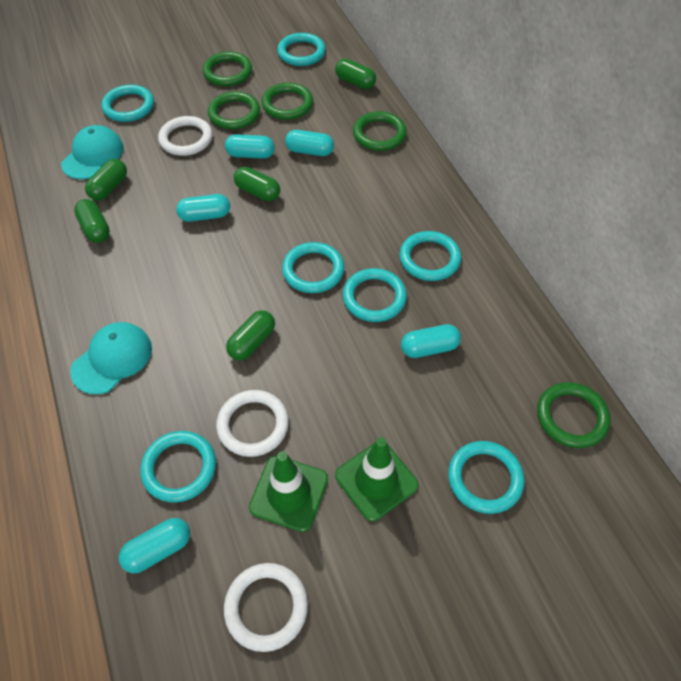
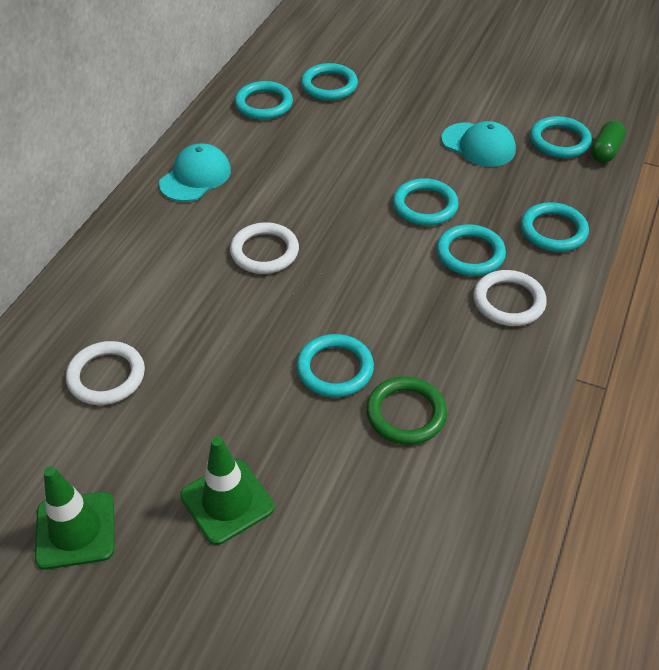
green capsule: 5 -> 1
green ring: 5 -> 1
turquoise capsule: 5 -> 0

